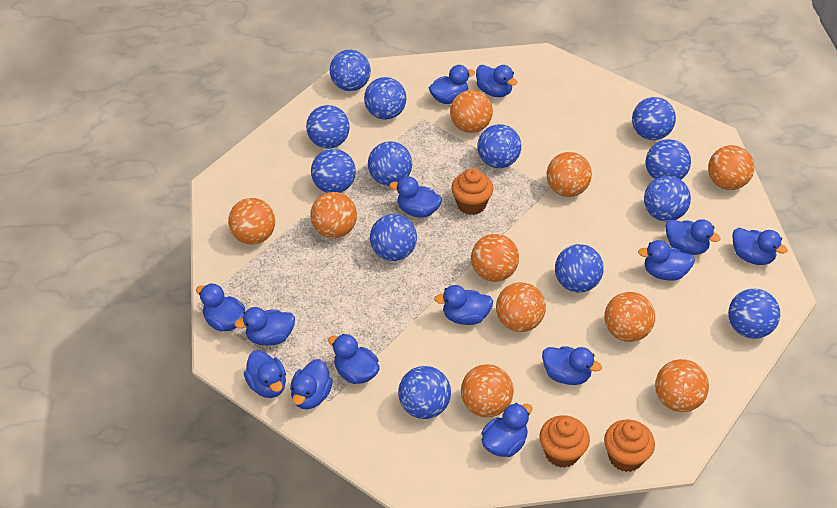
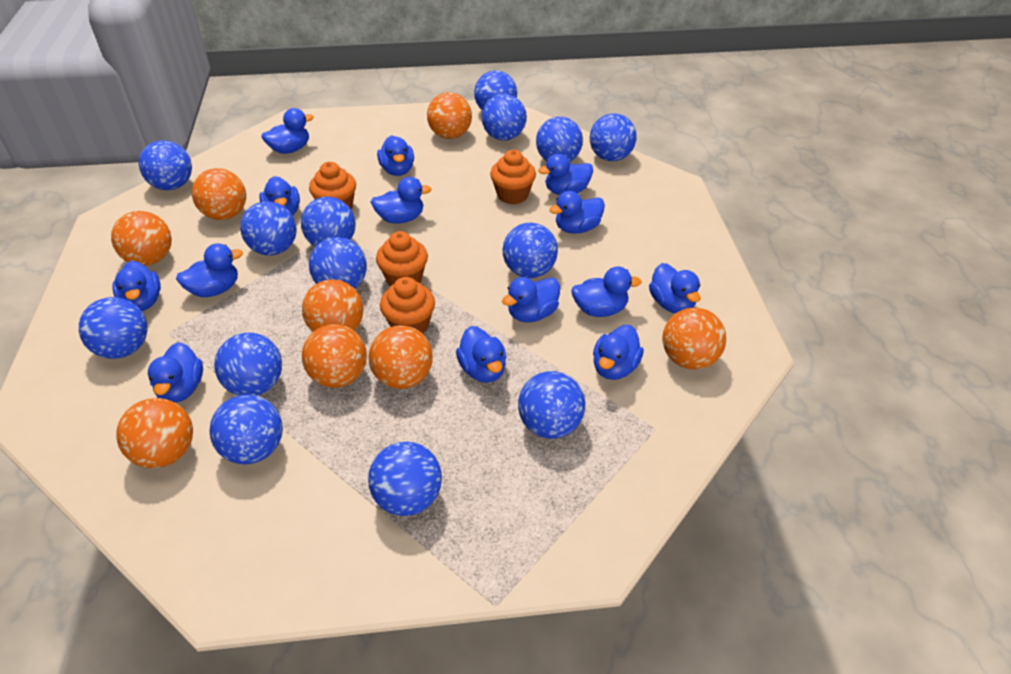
blue ball: 13 -> 14
orange ball: 10 -> 8
orange cupcake: 3 -> 4

